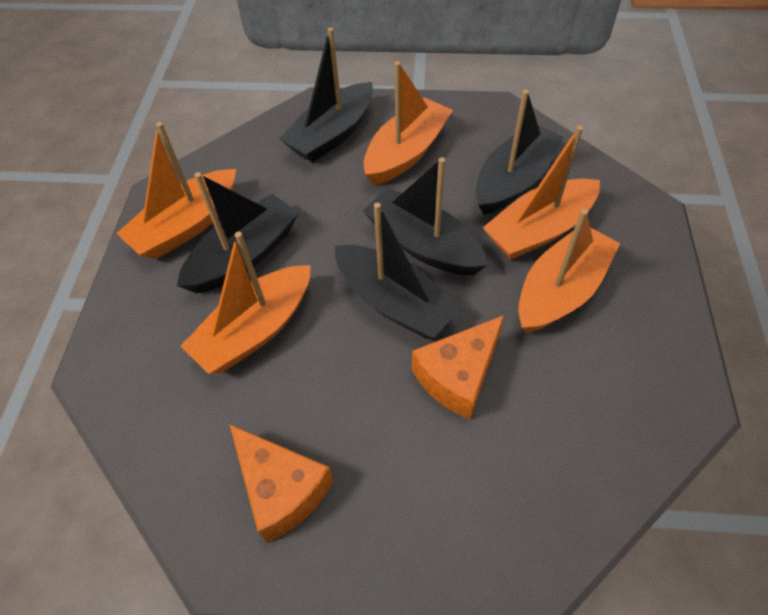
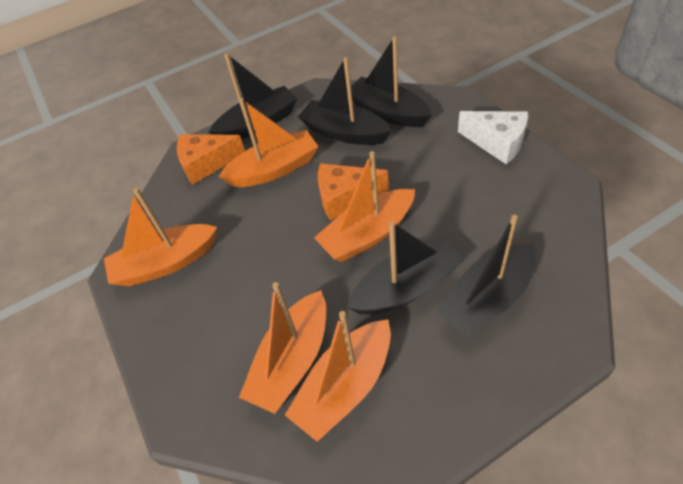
white cheese: 0 -> 1

